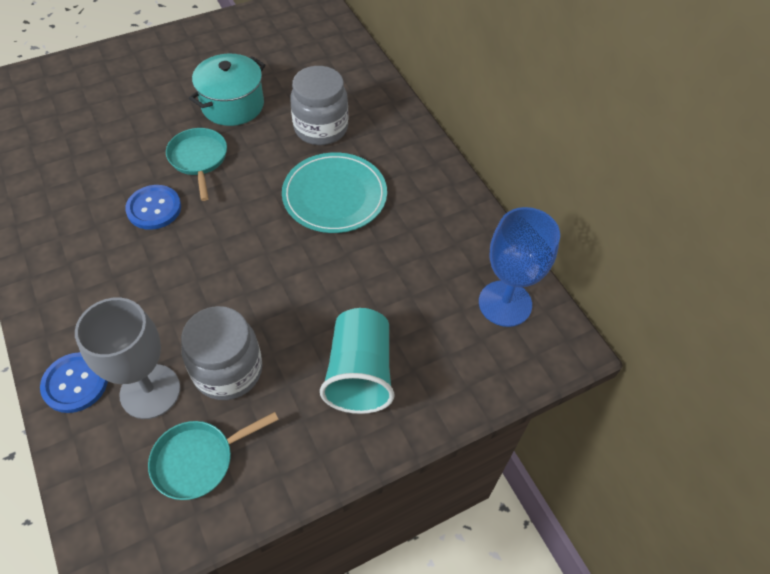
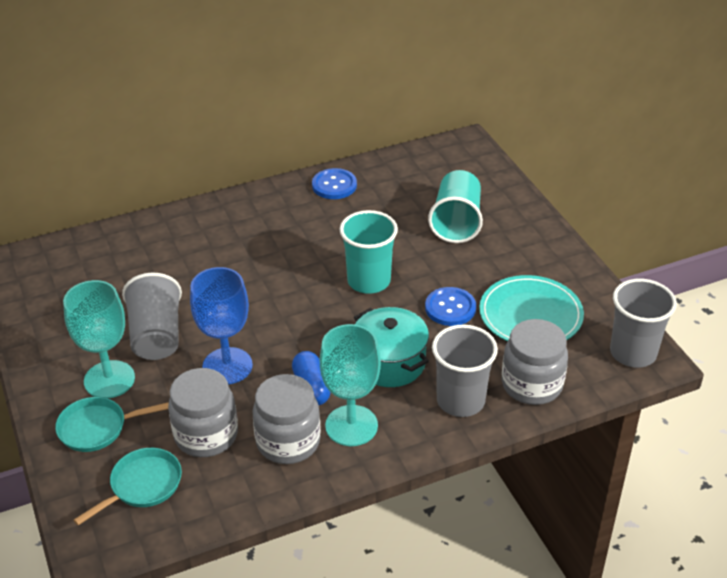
blue capsule: 0 -> 1
grey cup: 0 -> 3
grey goblet: 1 -> 0
grey jar: 2 -> 3
turquoise cup: 1 -> 2
turquoise goblet: 0 -> 2

